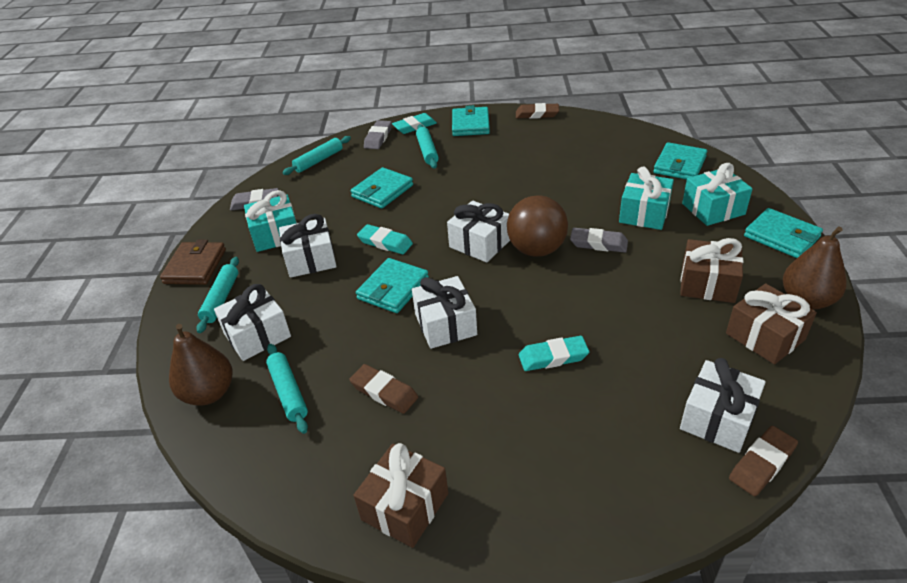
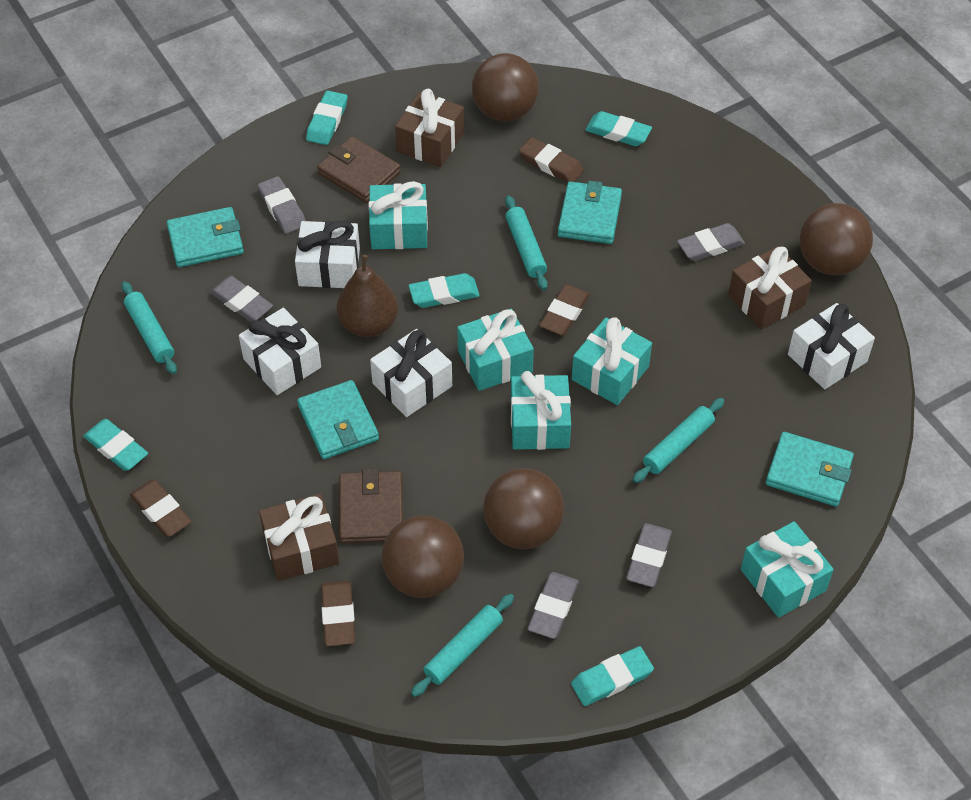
brown ball: 1 -> 4
brown eraser: 3 -> 4
brown pear: 2 -> 1
brown wallet: 1 -> 2
grey eraser: 3 -> 5
turquoise eraser: 3 -> 5
turquoise gift: 3 -> 5
turquoise wallet: 5 -> 4
white gift: 5 -> 4

